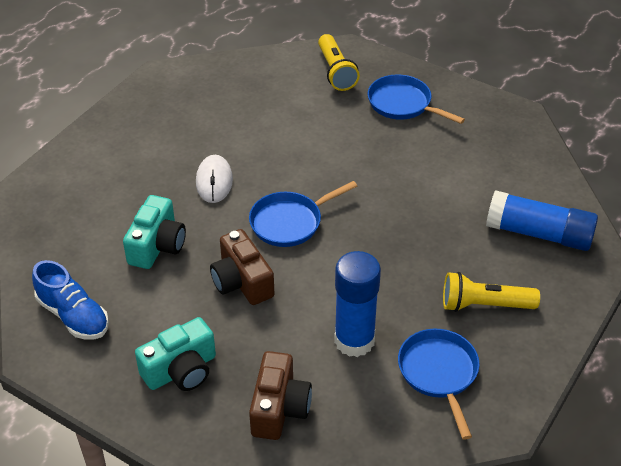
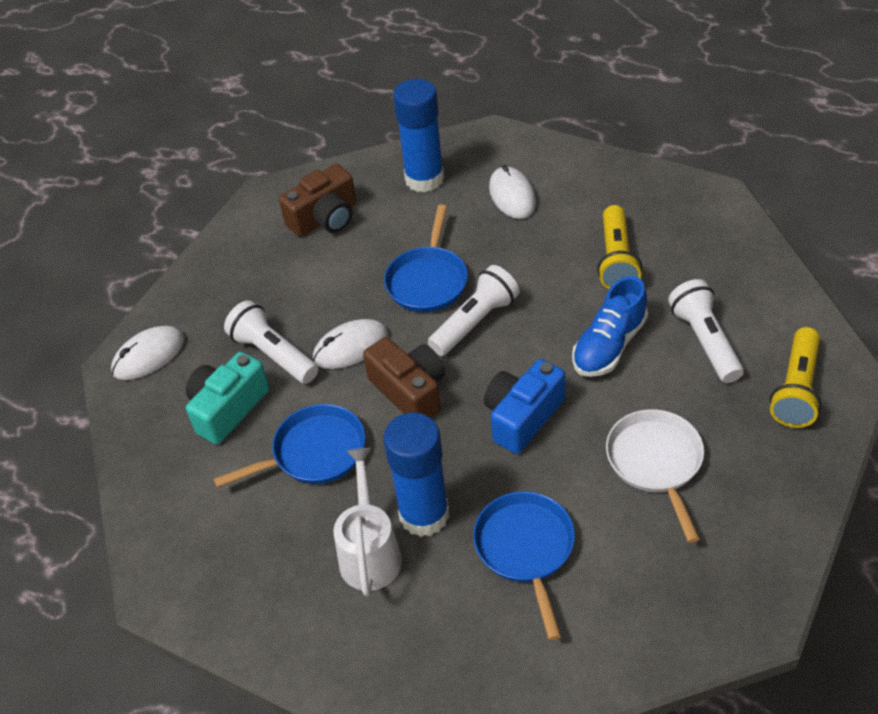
blue camera: 0 -> 1
turquoise camera: 2 -> 1
white flashlight: 0 -> 3
white mouse: 1 -> 3
white pan: 0 -> 1
white watering can: 0 -> 1

